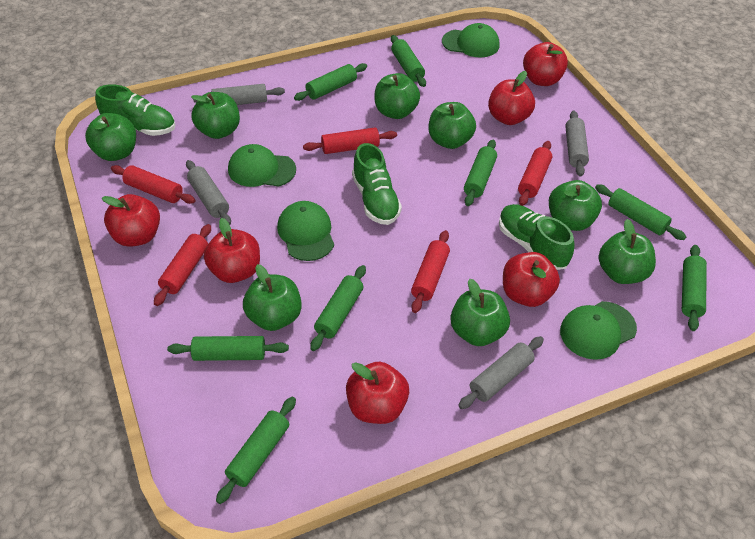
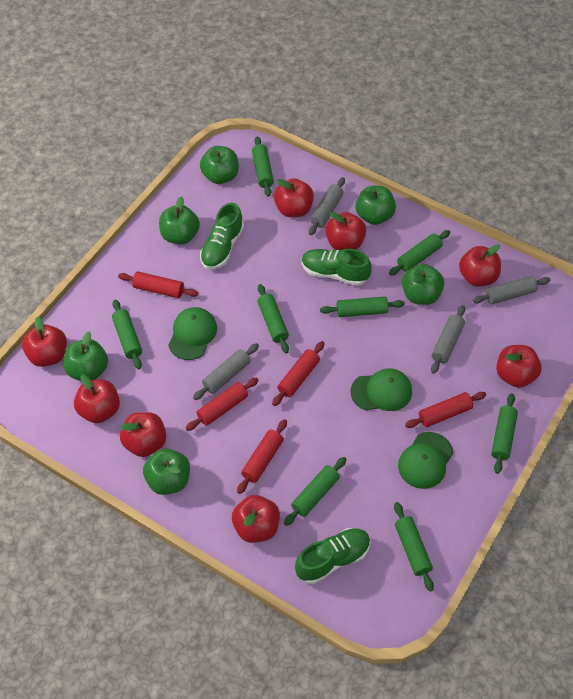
green apple: 8 -> 6
green cap: 4 -> 3
red apple: 6 -> 8

